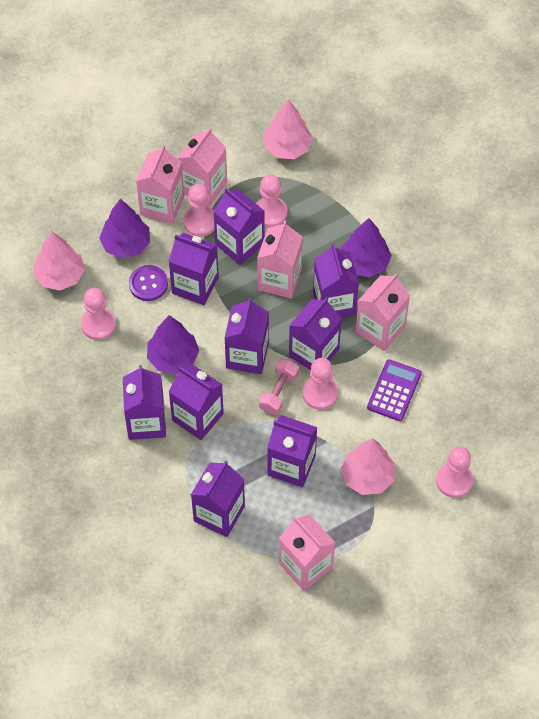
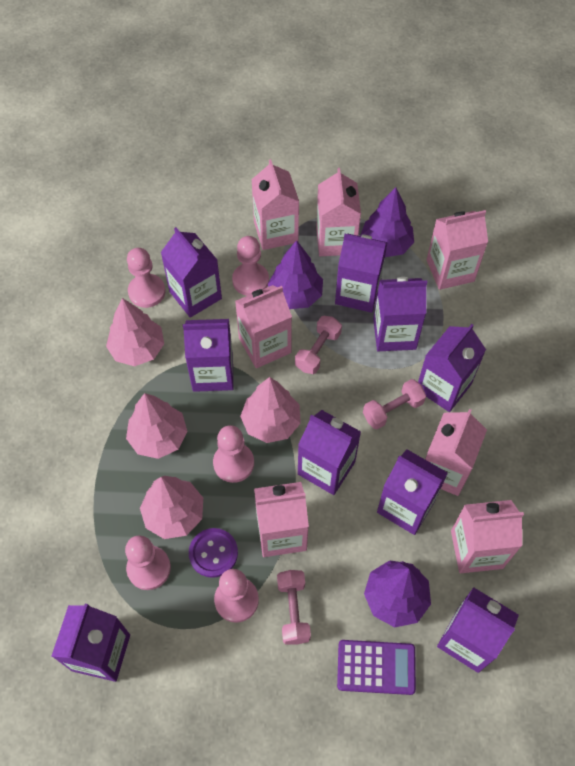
pink carton: 5 -> 7
pink dumbbell: 1 -> 3
pink tree: 3 -> 4

